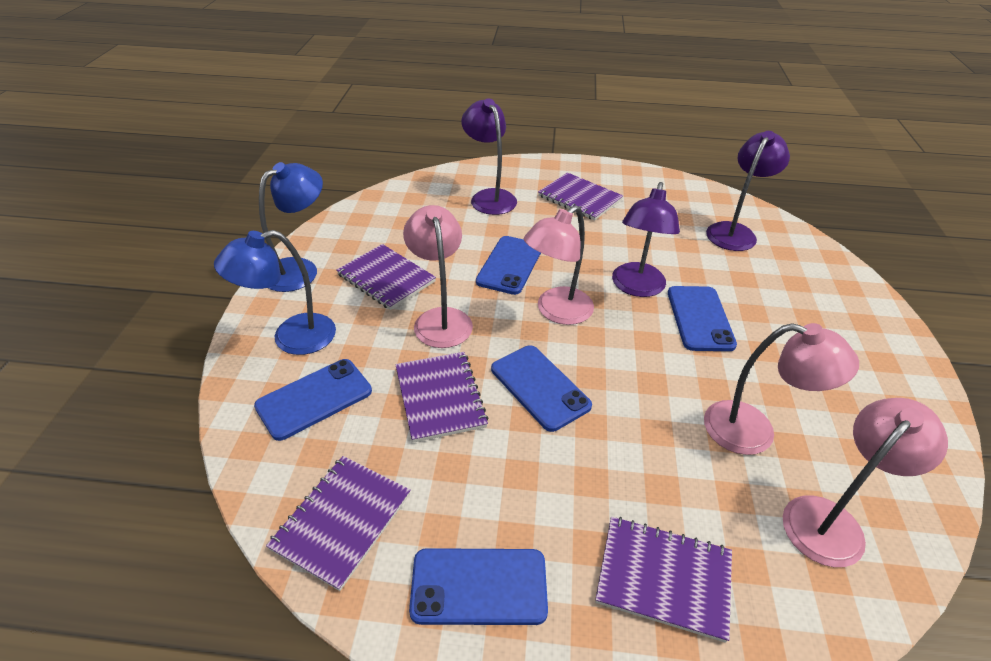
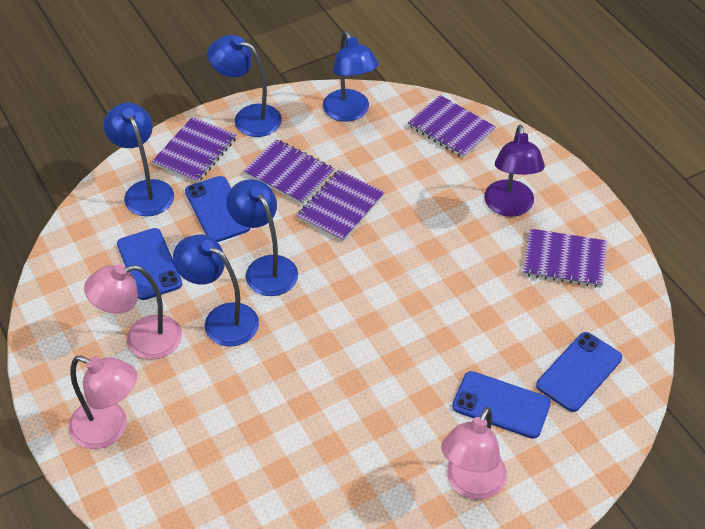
blue lamp: 2 -> 5
blue phone: 5 -> 4
pink lamp: 4 -> 3
purple lamp: 3 -> 1

